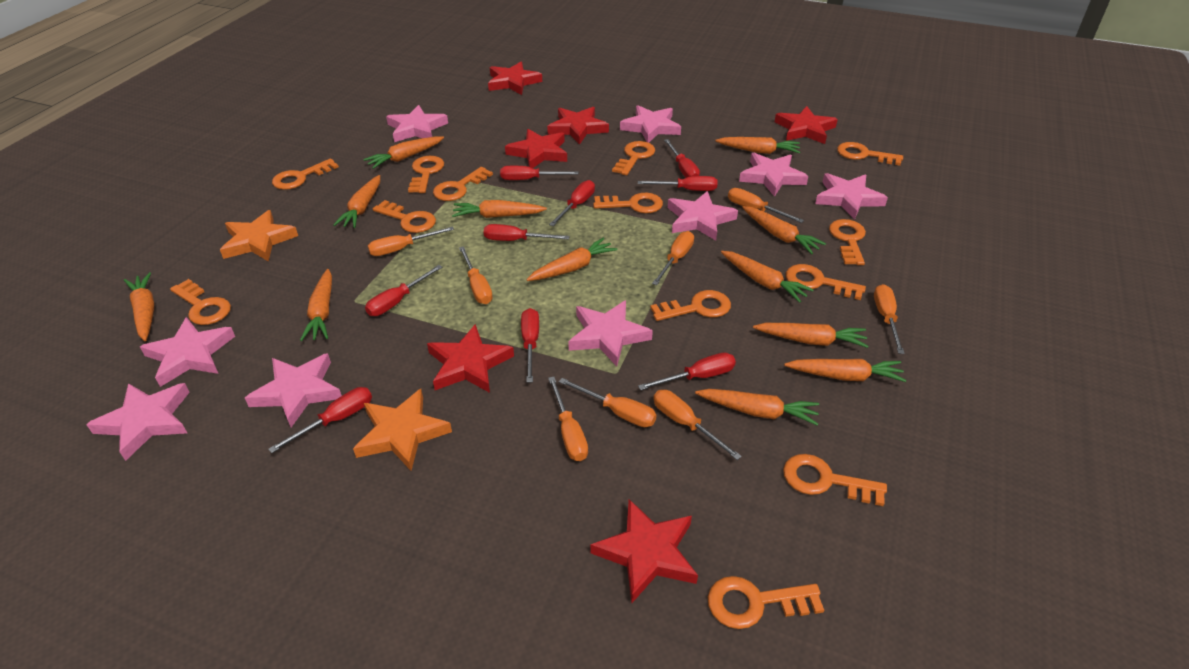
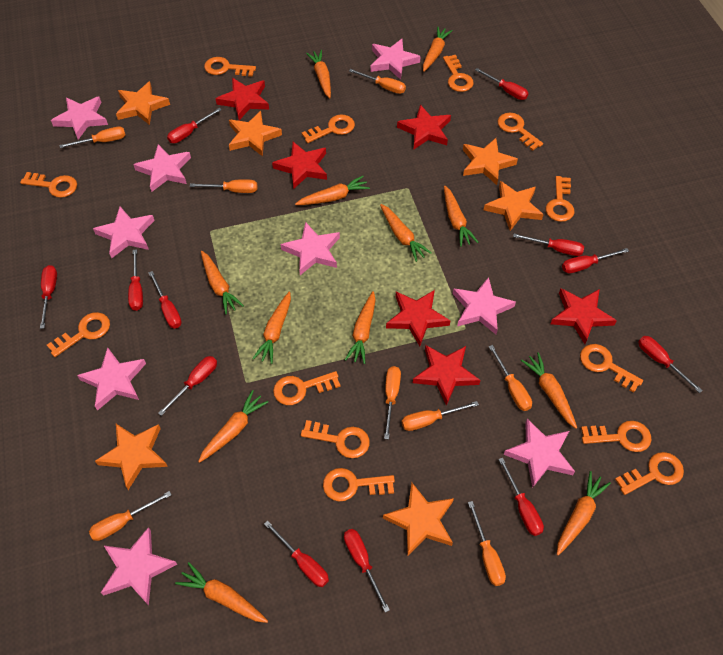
orange star: 2 -> 6
red screwdriver: 9 -> 12

